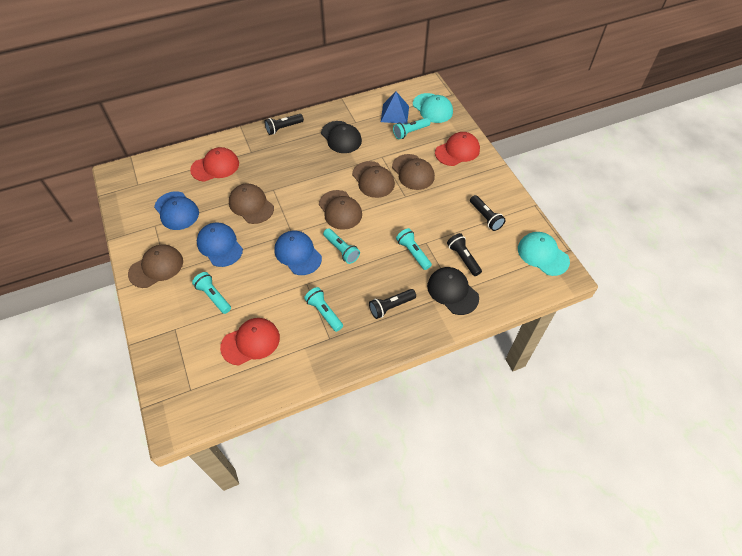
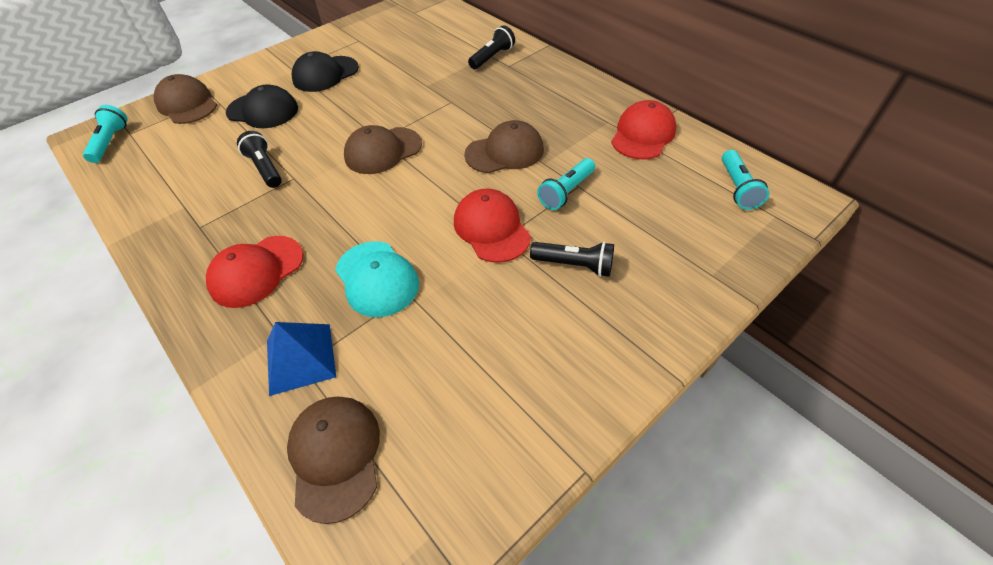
black flashlight: 4 -> 3
blue cap: 3 -> 0
brown cap: 5 -> 4
turquoise cap: 2 -> 1
turquoise flashlight: 5 -> 3

